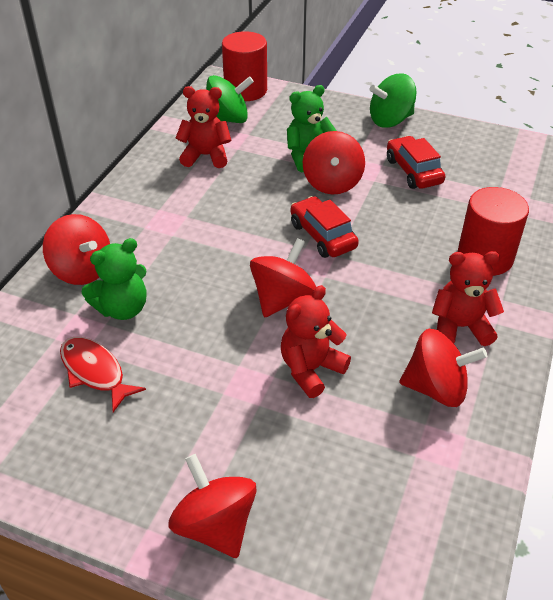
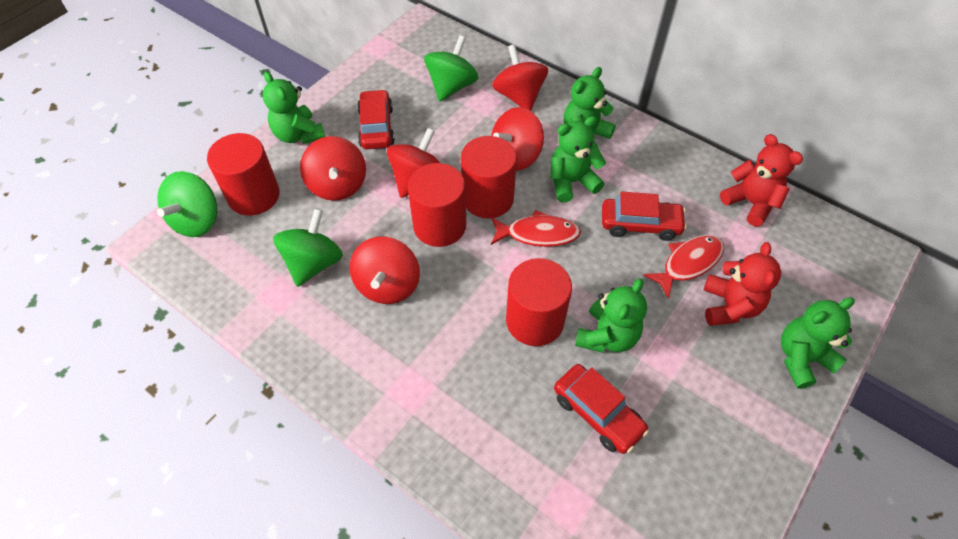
green spinning top: 2 -> 3
green teddy bear: 2 -> 5
red car: 2 -> 3
red cylinder: 2 -> 4
red fish: 1 -> 2
red teddy bear: 3 -> 2

